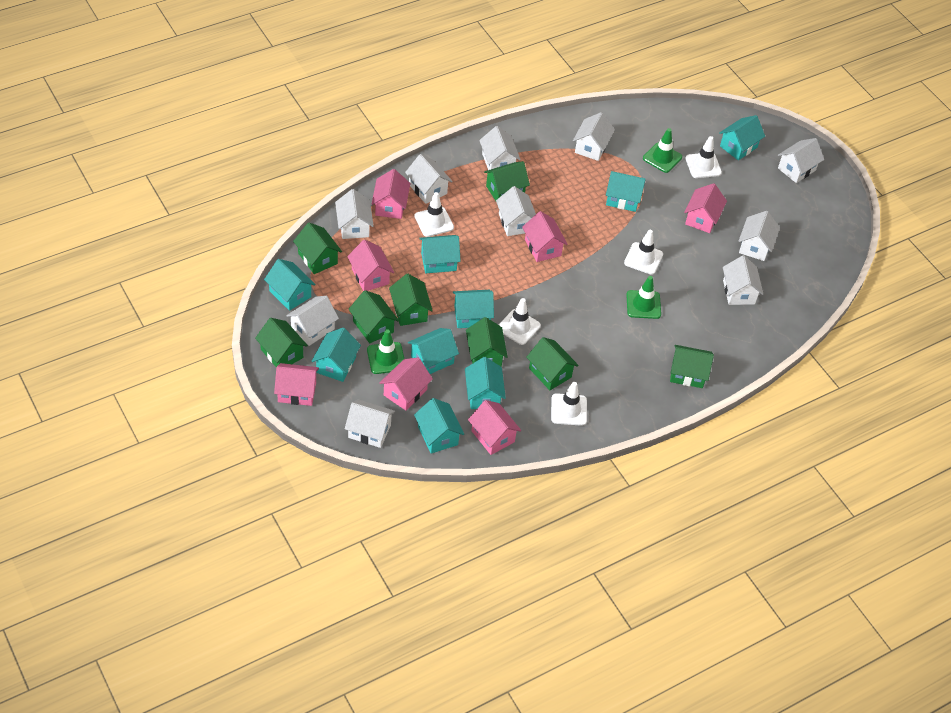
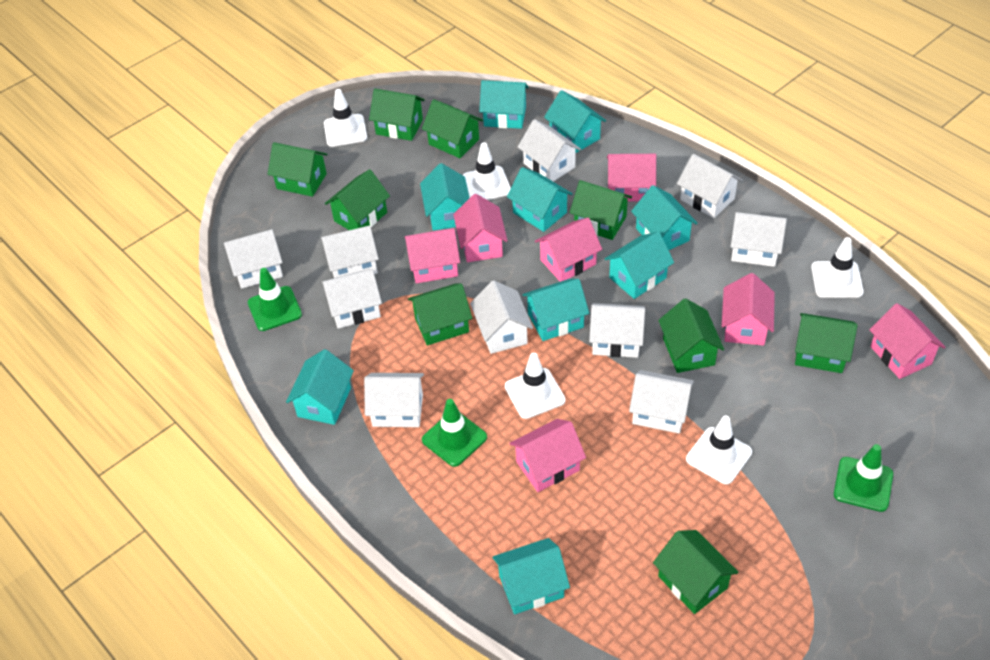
green house: 8 -> 9

